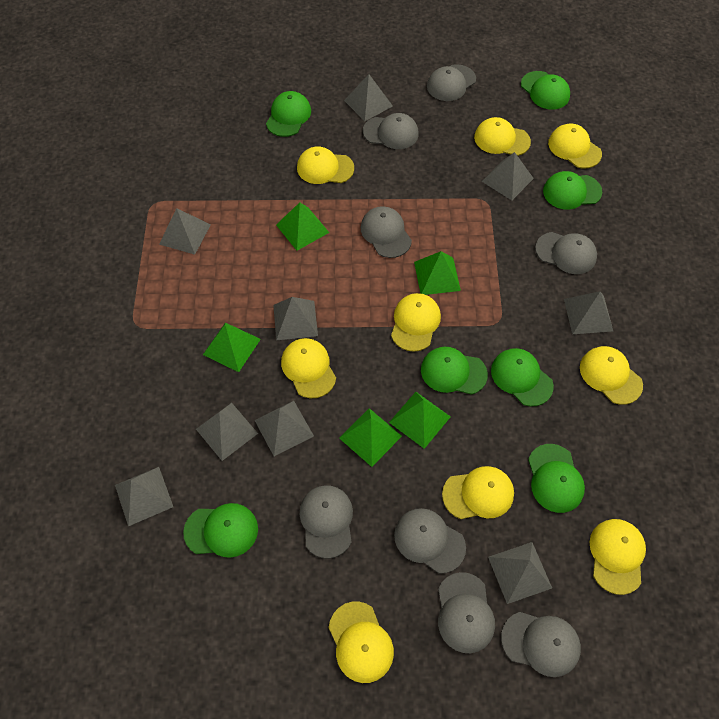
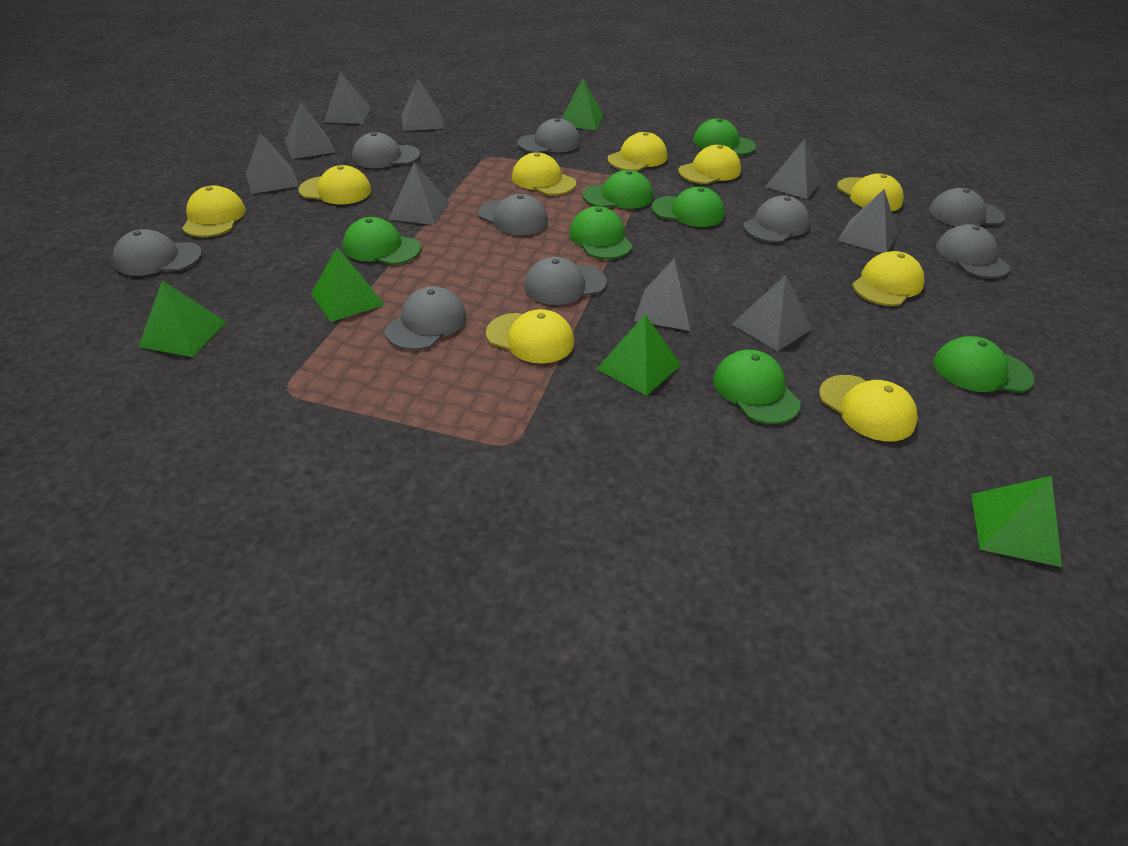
grey cap: 8 -> 9

